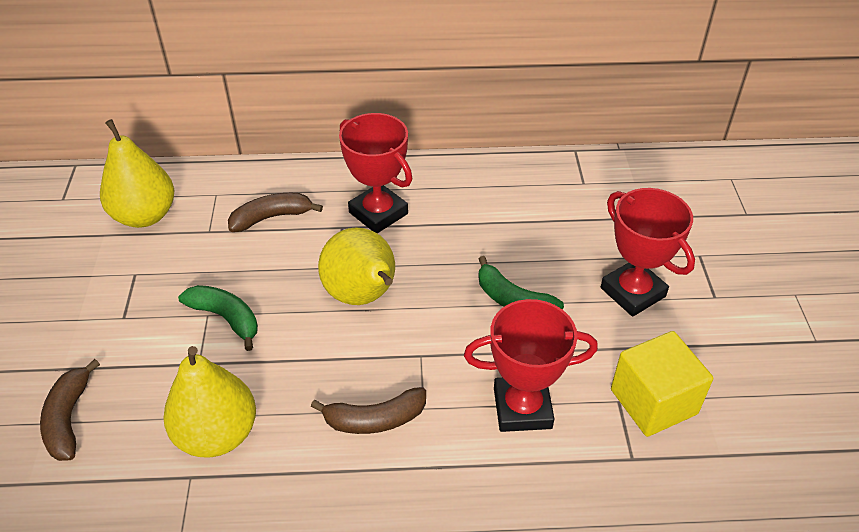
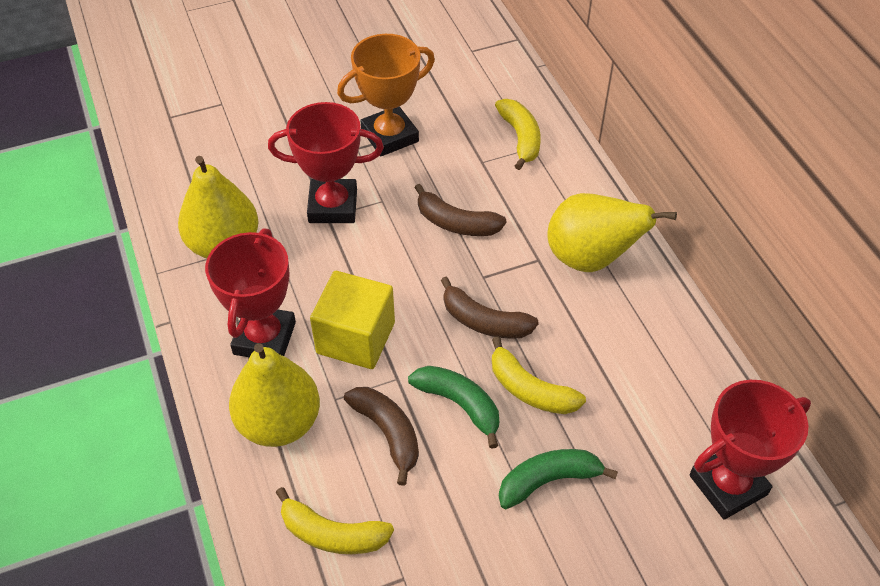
orange trophy: 0 -> 1
yellow banana: 0 -> 3

